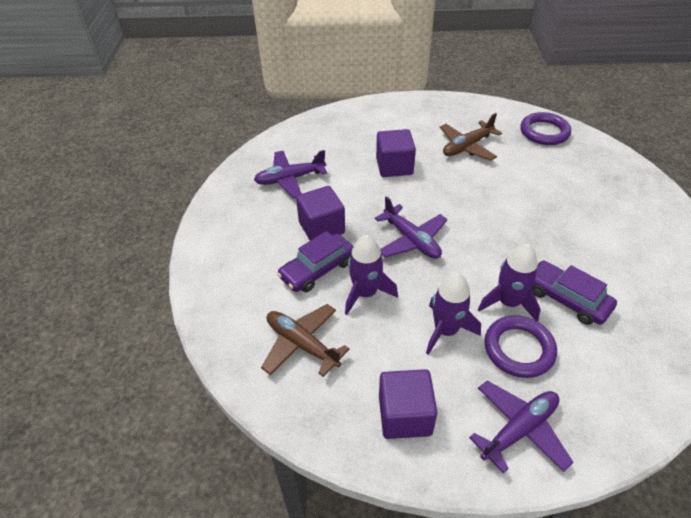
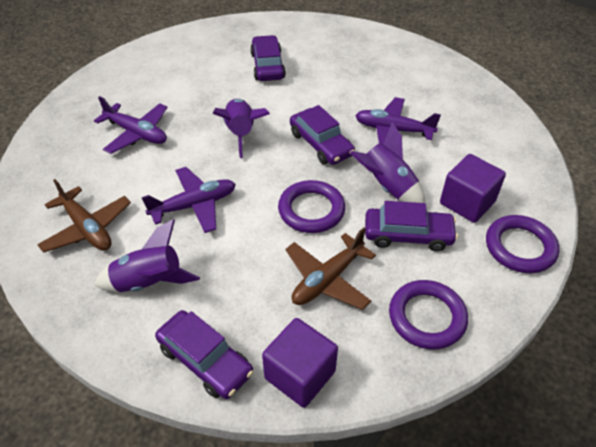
purple car: 2 -> 4
purple cube: 3 -> 2
purple ring: 2 -> 3

